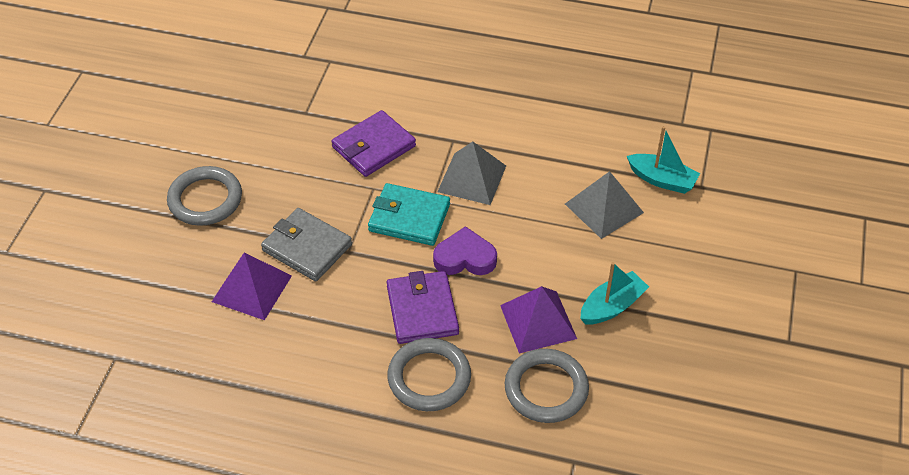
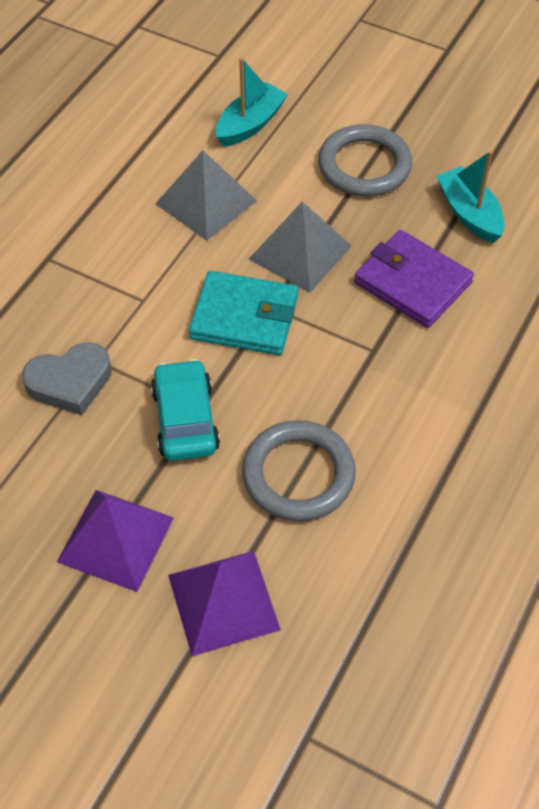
grey heart: 0 -> 1
grey ring: 3 -> 2
grey wallet: 1 -> 0
purple heart: 1 -> 0
purple wallet: 2 -> 1
turquoise car: 0 -> 1

